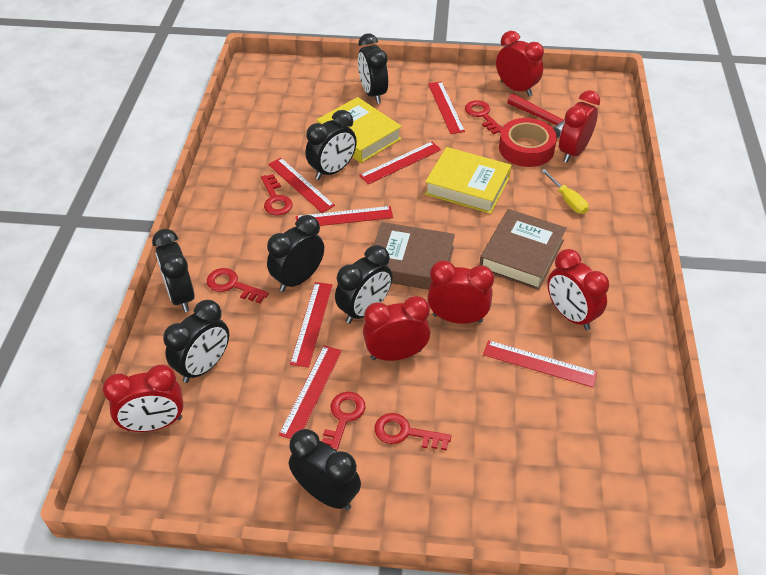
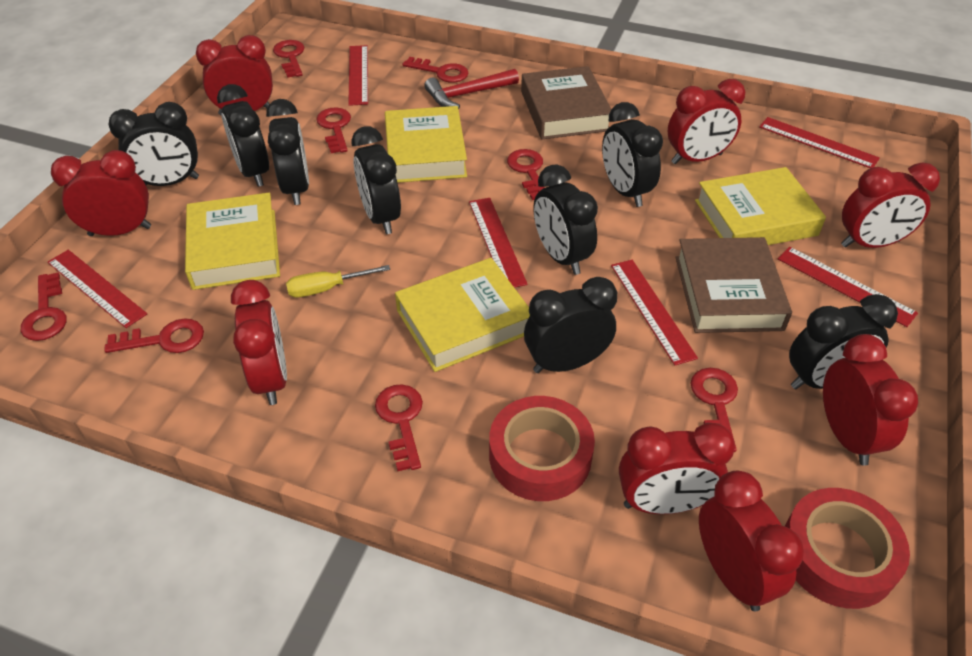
black clock: 7 -> 8
red clock: 6 -> 8
red key: 5 -> 8
red ruler: 7 -> 6
red tape: 1 -> 2
yellow book: 2 -> 4

